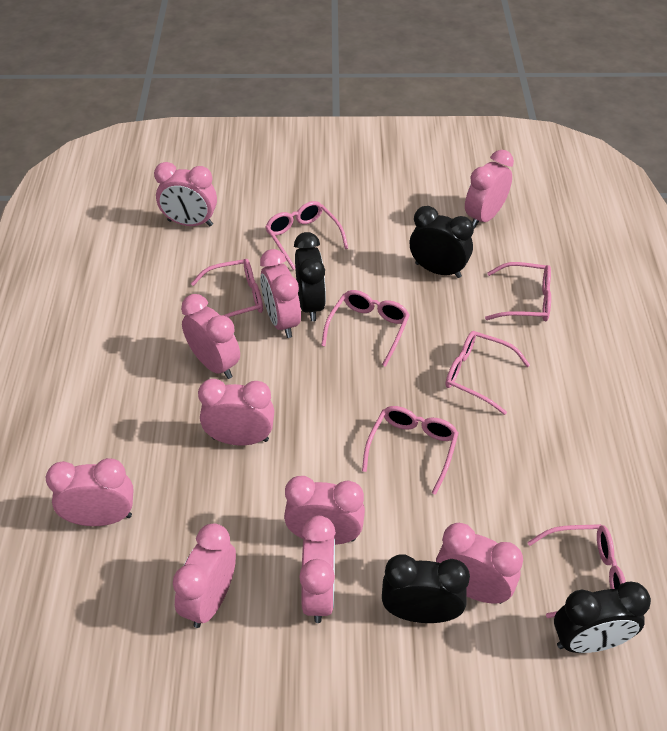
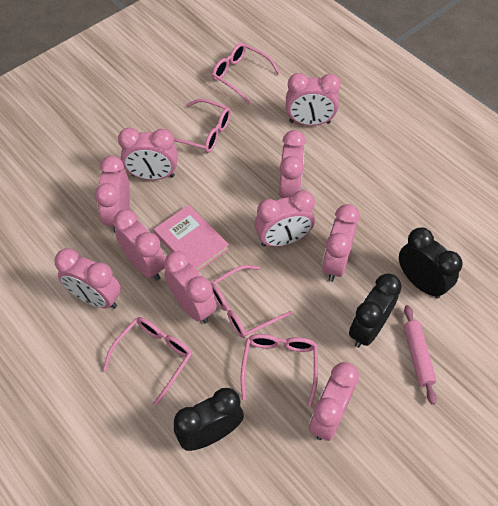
black clock: 4 -> 3
pink book: 0 -> 1
pink glasses: 7 -> 5
pink rolling pin: 0 -> 1

